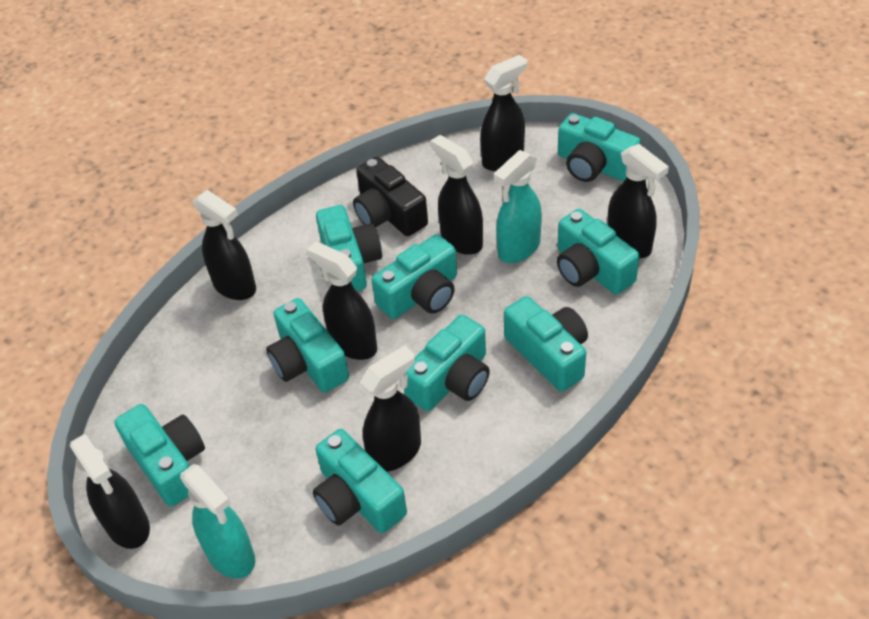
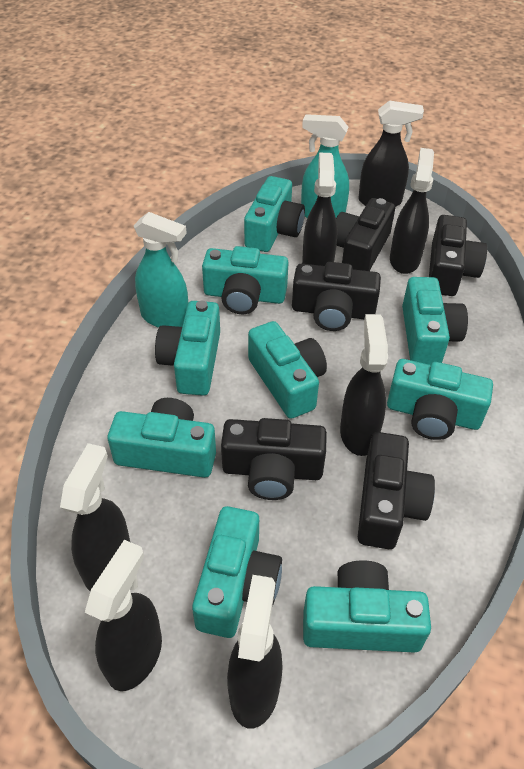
black camera: 1 -> 5

